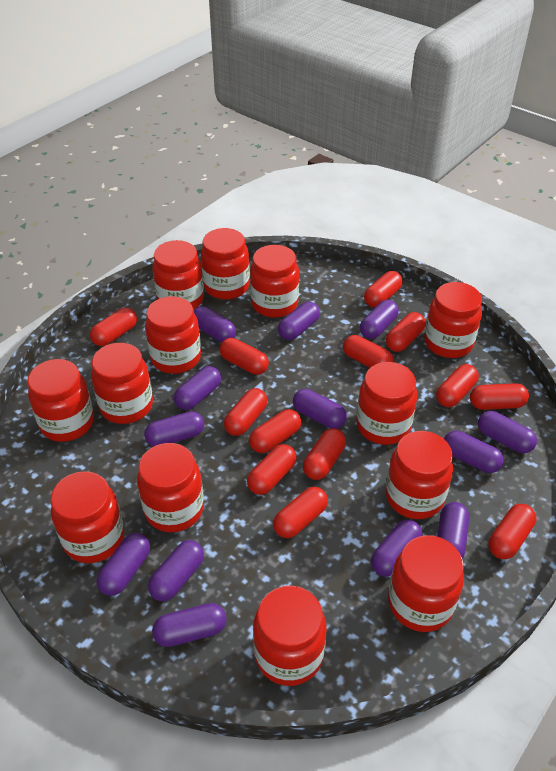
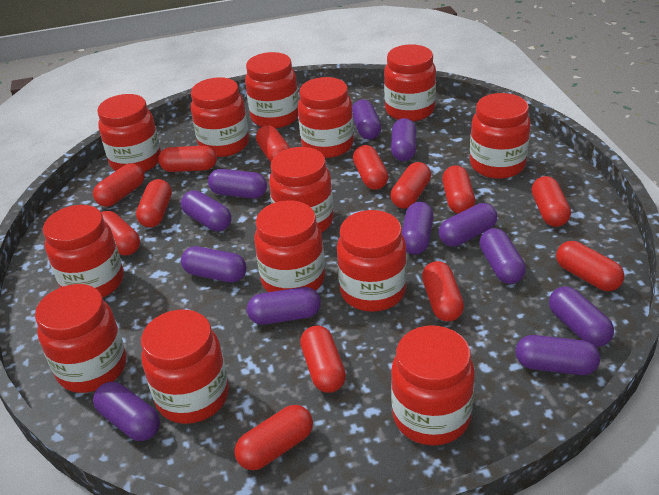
purple capsule: 13 -> 12

